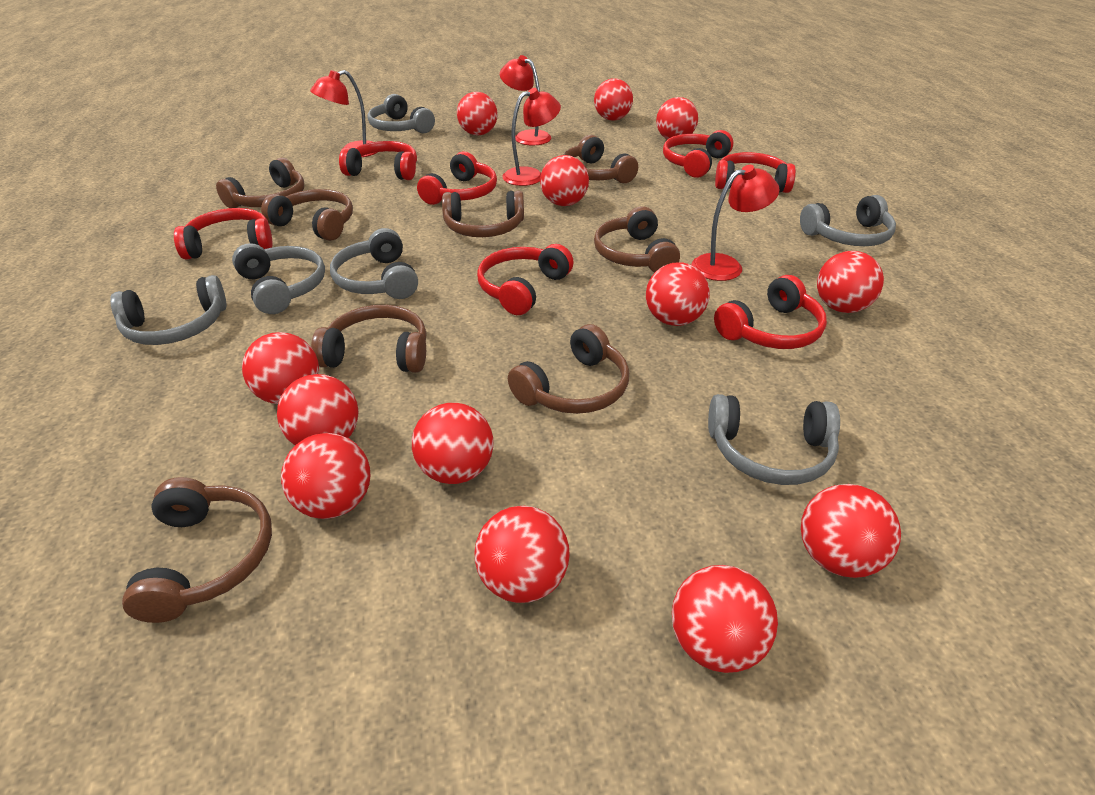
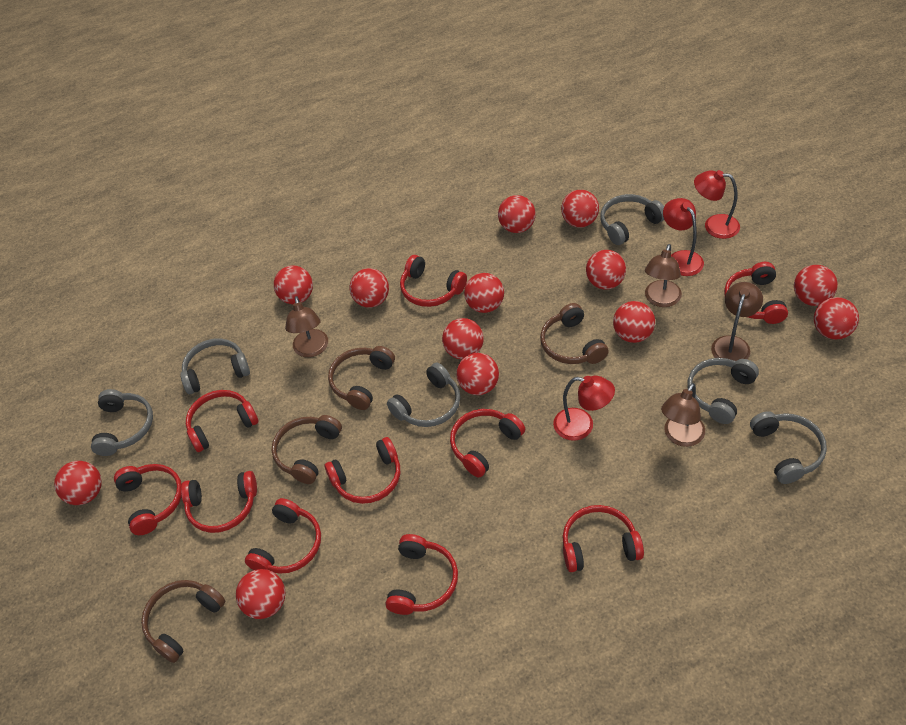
brown headphones: 8 -> 4
brown lamp: 0 -> 4
red headphones: 7 -> 10
red lamp: 4 -> 3

